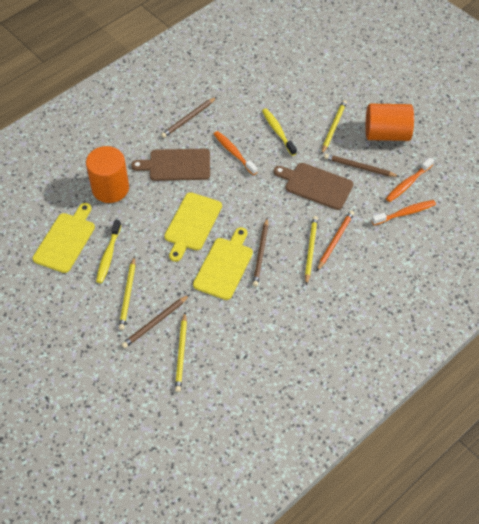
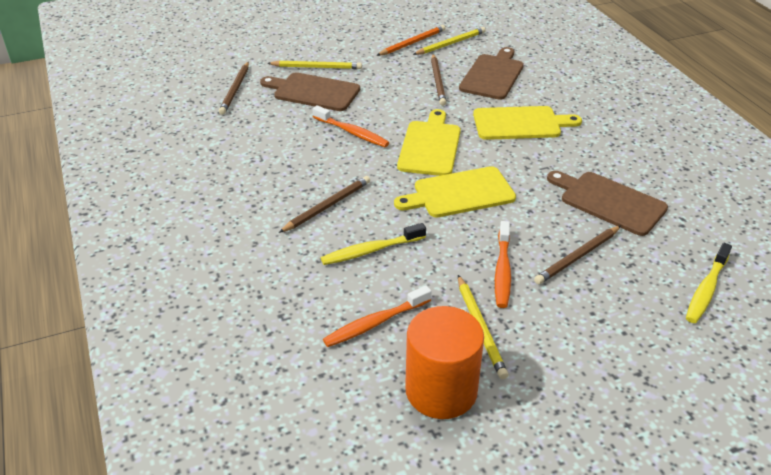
brown cutting board: 2 -> 3
orange cylinder: 2 -> 1
yellow pencil: 4 -> 3

